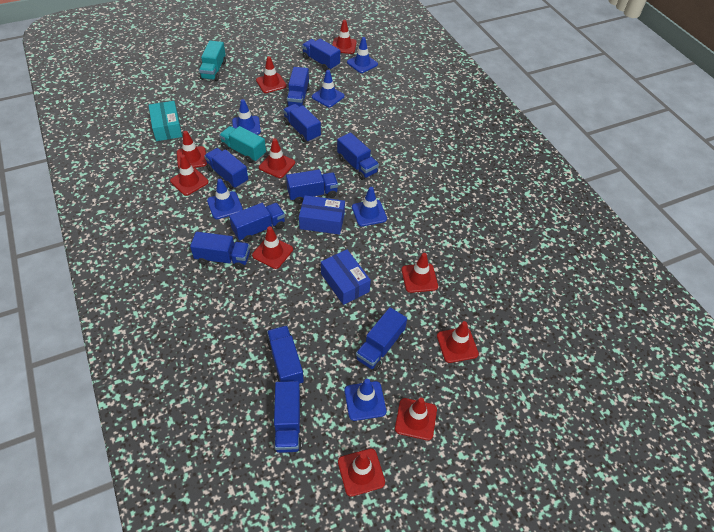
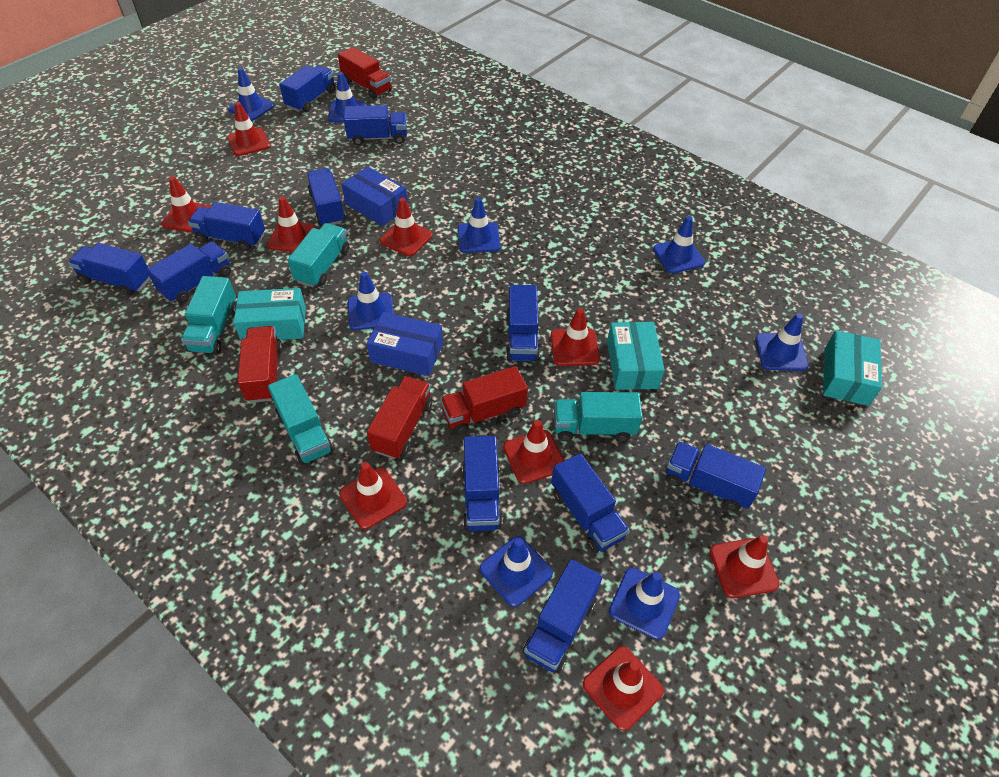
blue traffic cone: 6 -> 8
red traffic cone: 10 -> 9
red truck: 0 -> 4
turquoise box: 1 -> 3
turquoise truck: 2 -> 4

